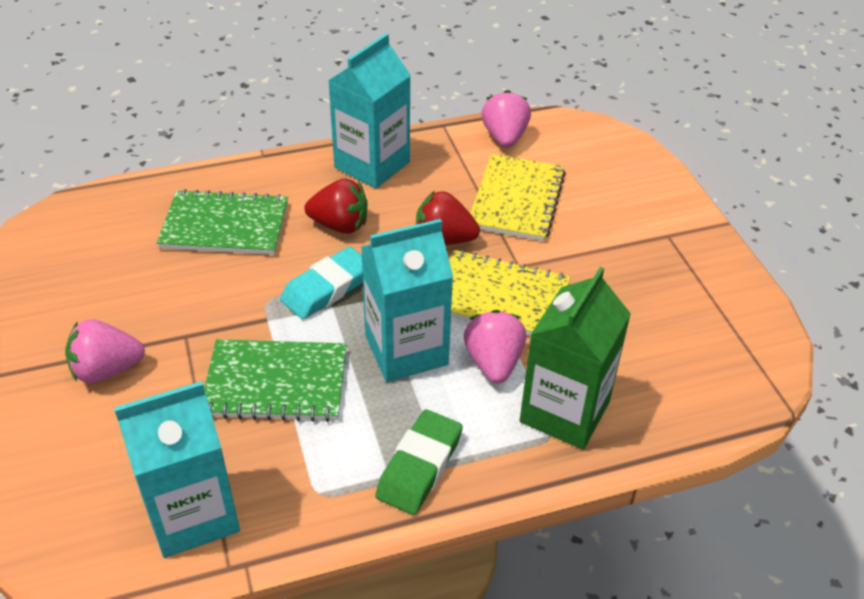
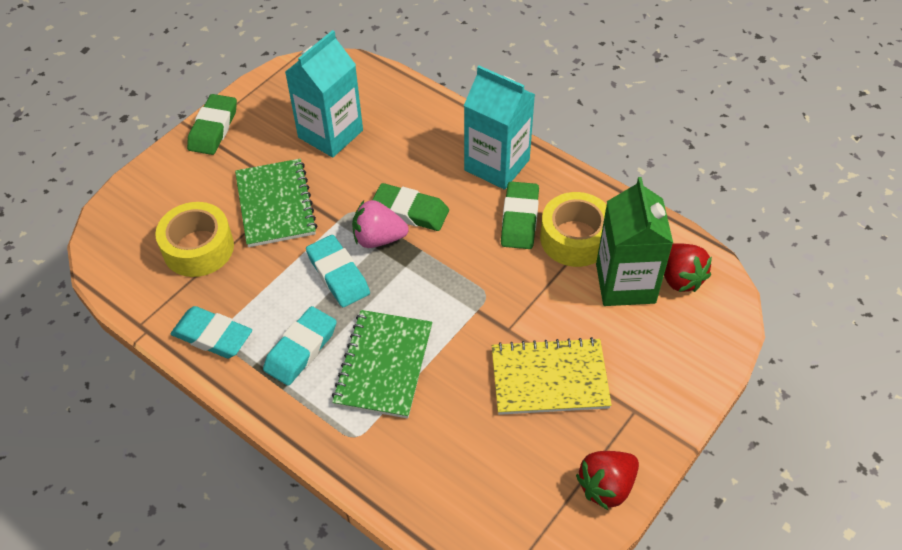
green eraser: 1 -> 3
pink strawberry: 3 -> 1
turquoise carton: 3 -> 2
turquoise eraser: 1 -> 3
yellow notebook: 2 -> 1
yellow tape: 0 -> 2

